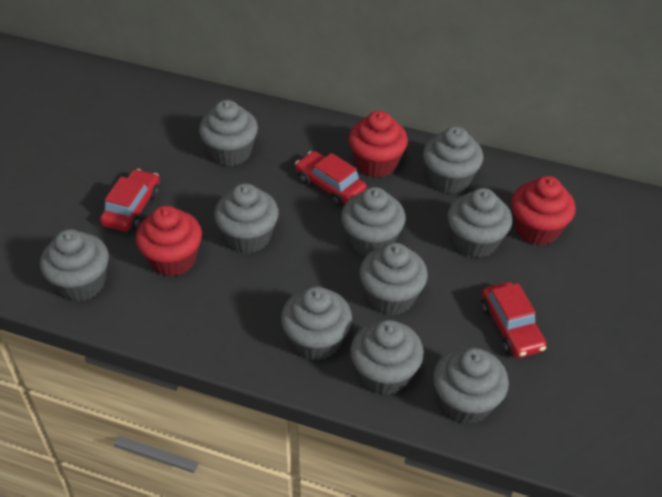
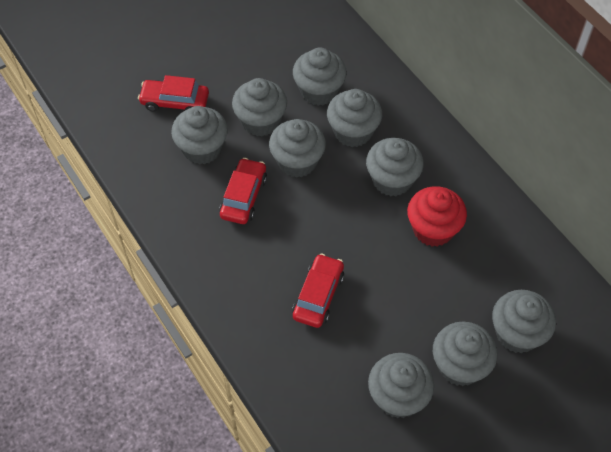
grey cupcake: 10 -> 9
red cupcake: 3 -> 1

